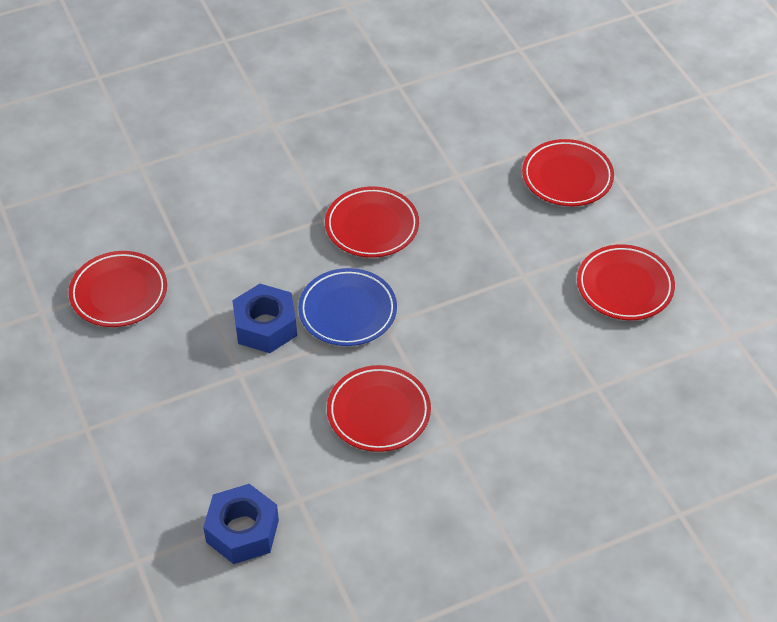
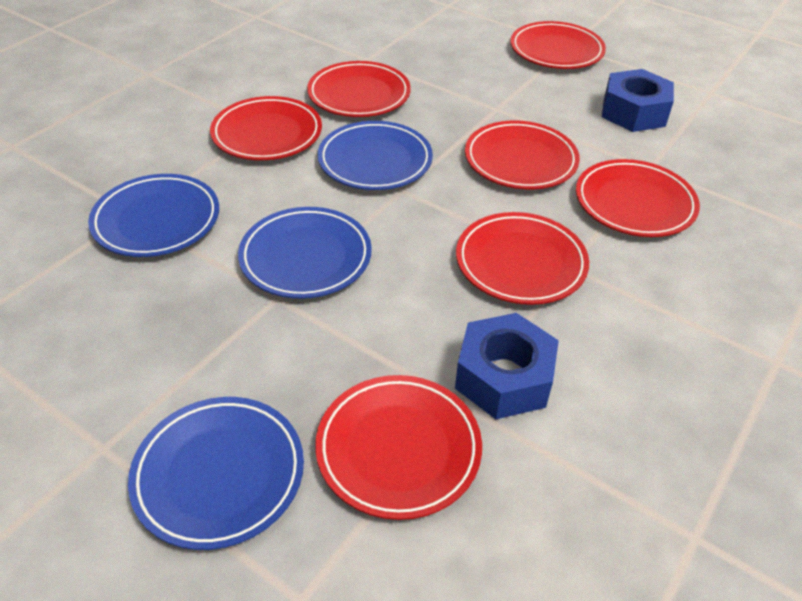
blue plate: 1 -> 4
red plate: 5 -> 7

